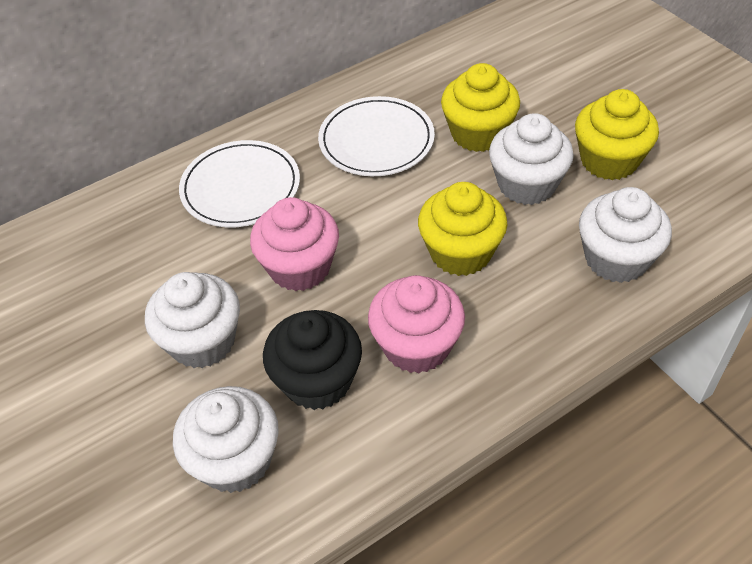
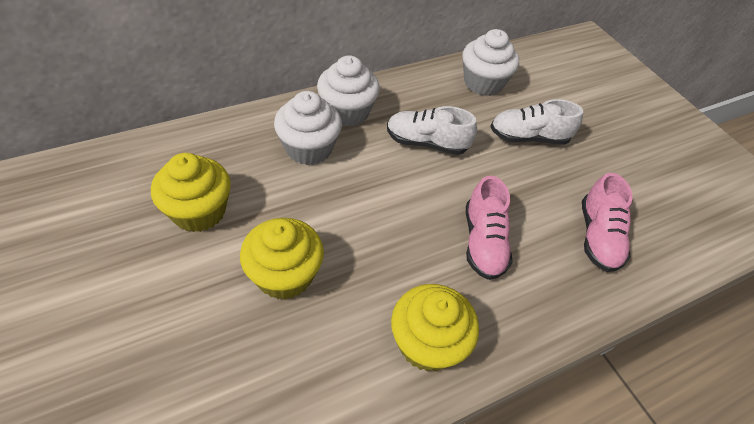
black cupcake: 1 -> 0
pink cupcake: 2 -> 0
pink shoe: 0 -> 2
white cupcake: 4 -> 3
white plate: 2 -> 0
white shoe: 0 -> 2

